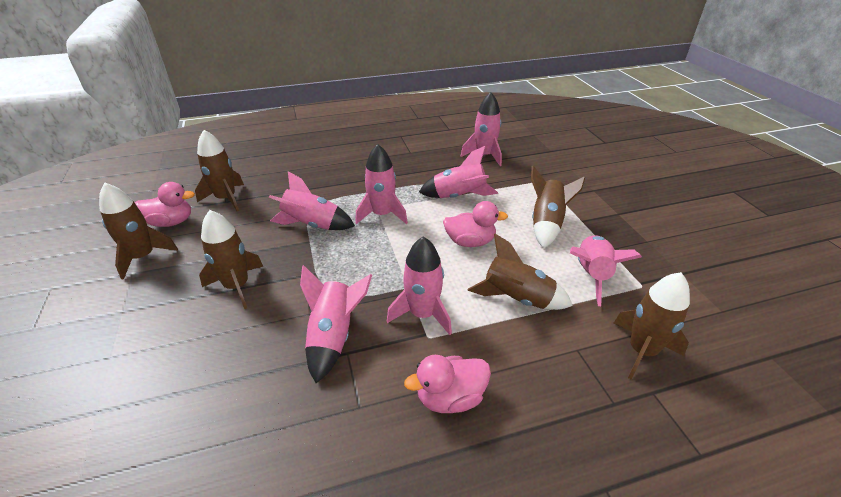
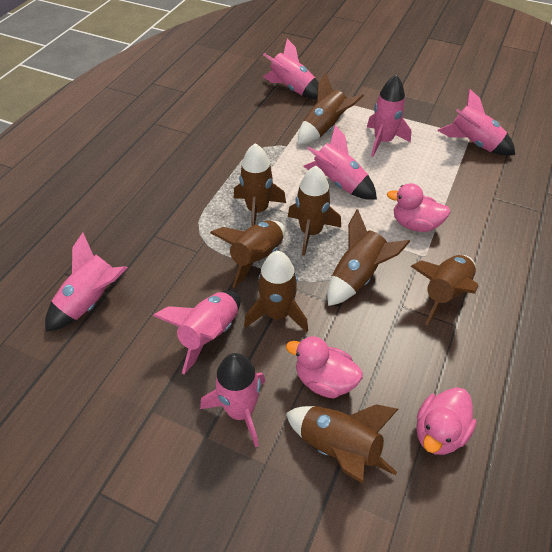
brown rocket: 6 -> 8

